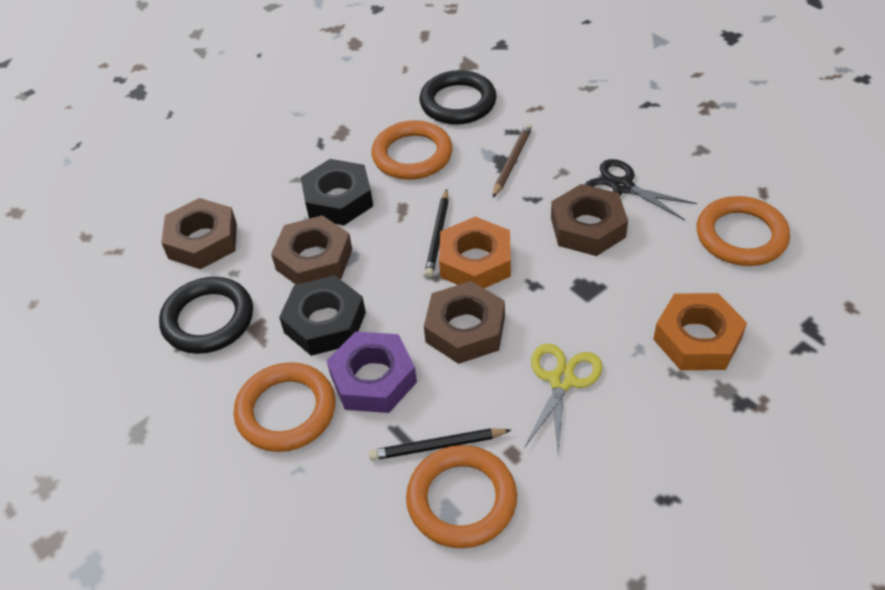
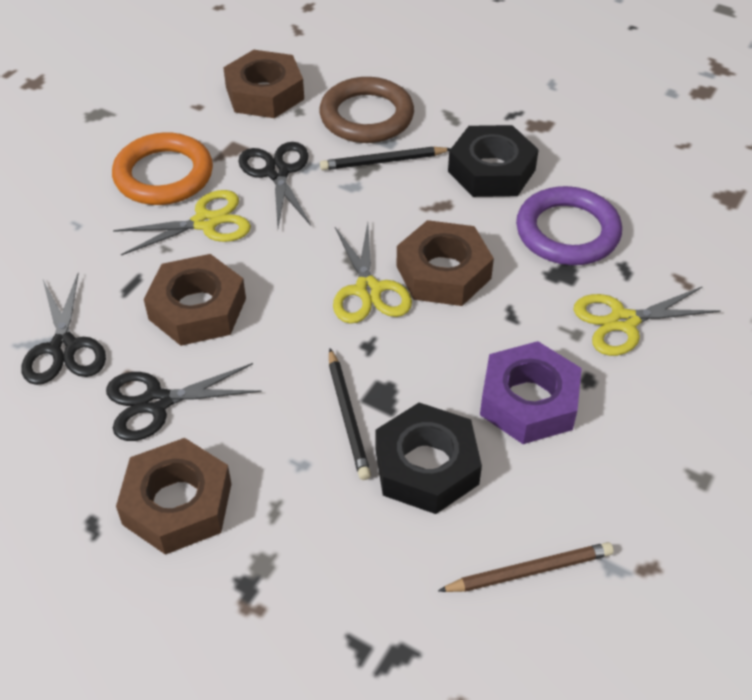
black ring: 2 -> 0
black scissors: 1 -> 3
brown ring: 0 -> 1
orange nut: 2 -> 0
orange ring: 4 -> 1
purple ring: 0 -> 1
yellow scissors: 1 -> 3

